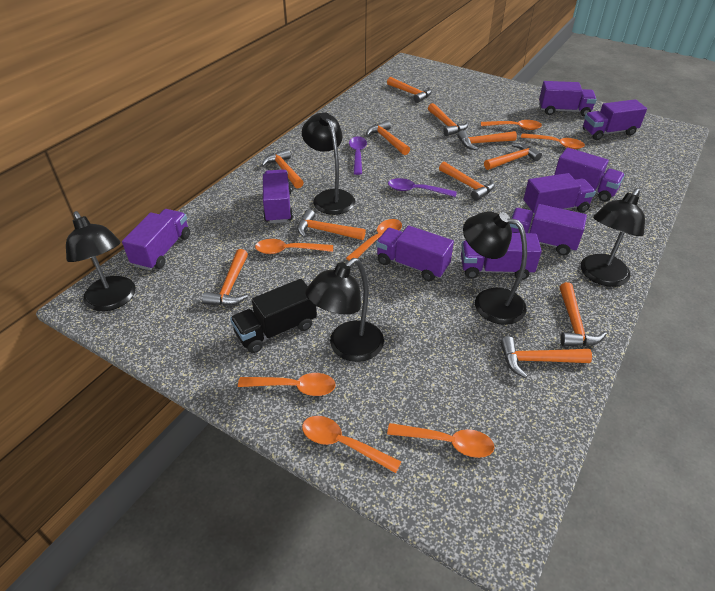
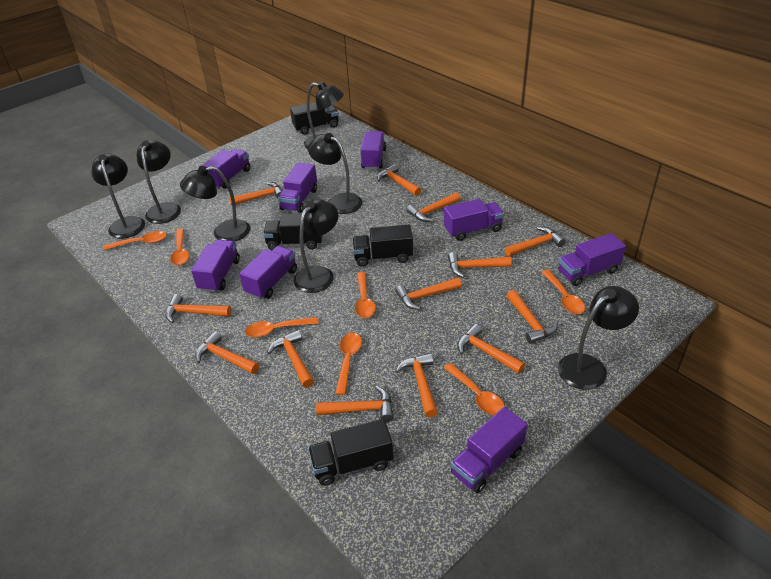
black lamp: 5 -> 7
black truck: 1 -> 4
orange hammer: 11 -> 13
purple spoon: 2 -> 0
purple truck: 9 -> 8

